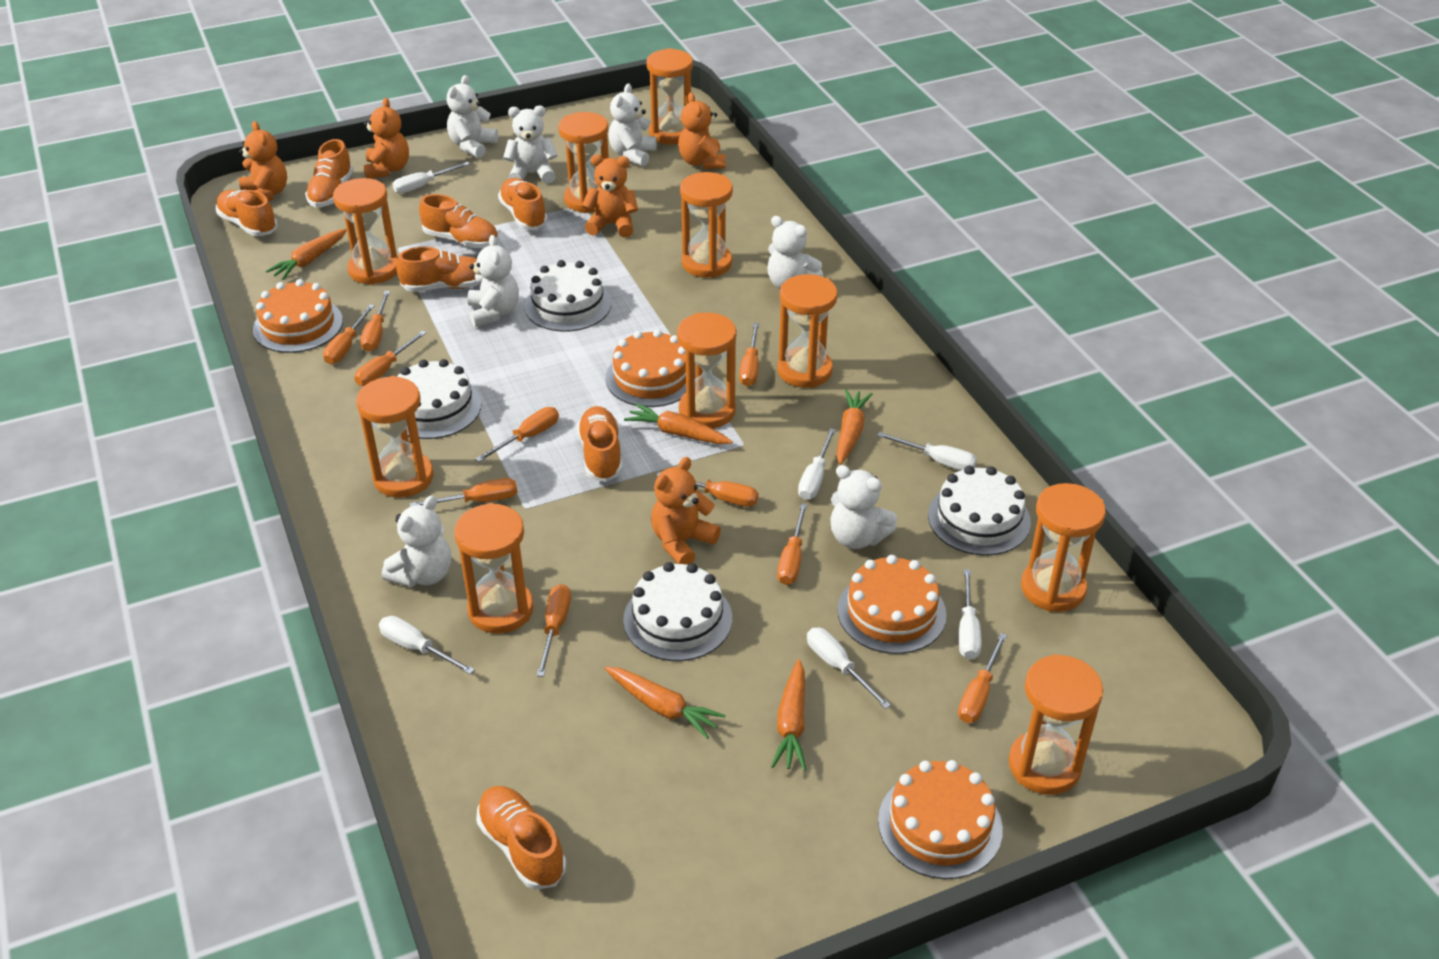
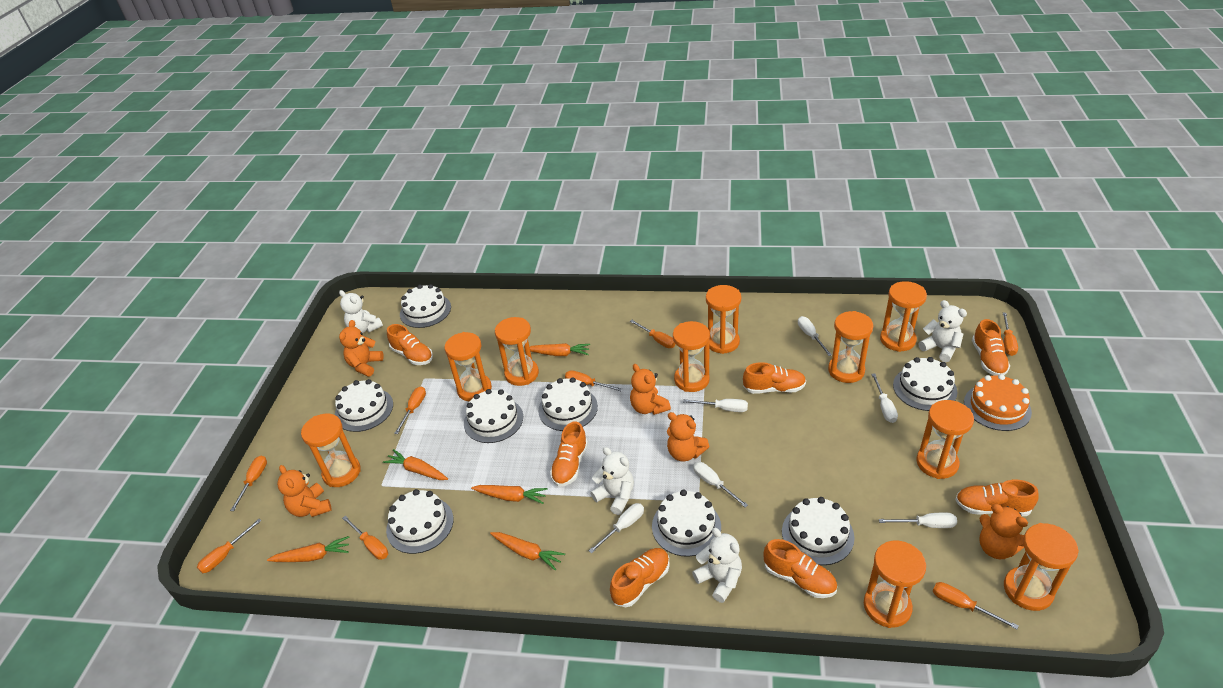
orange cake: 4 -> 1
orange screwdriver: 10 -> 8
white cake: 4 -> 8
white teddy bear: 7 -> 4

